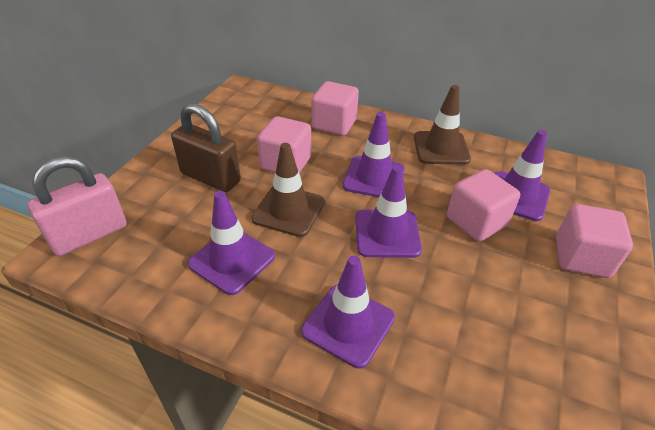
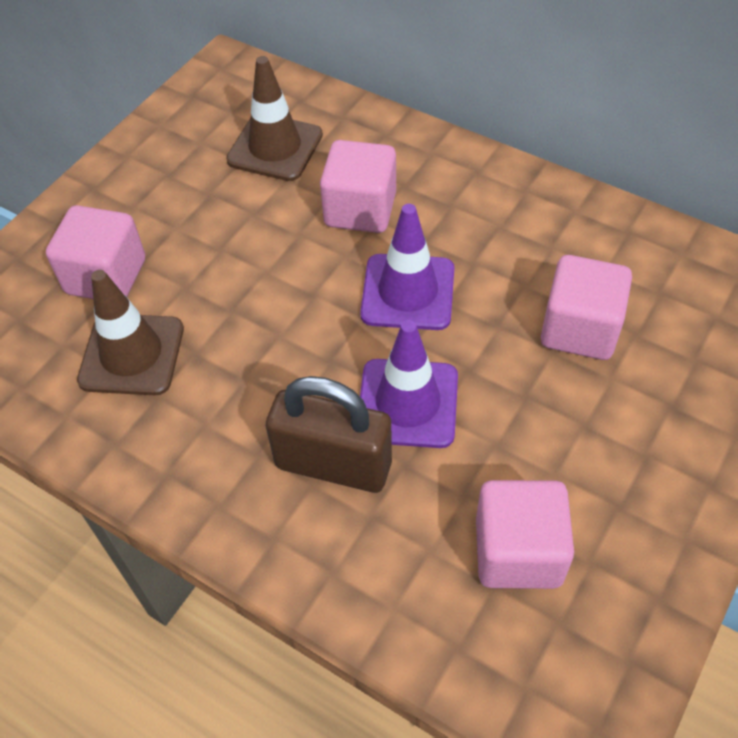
pink padlock: 1 -> 0
purple traffic cone: 5 -> 2

